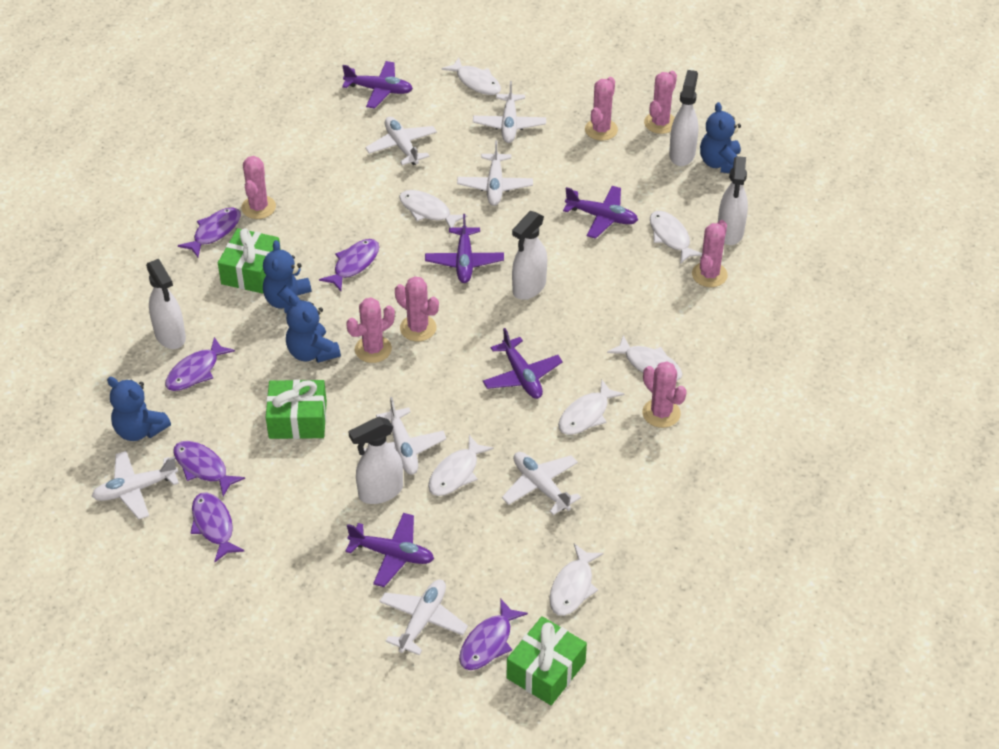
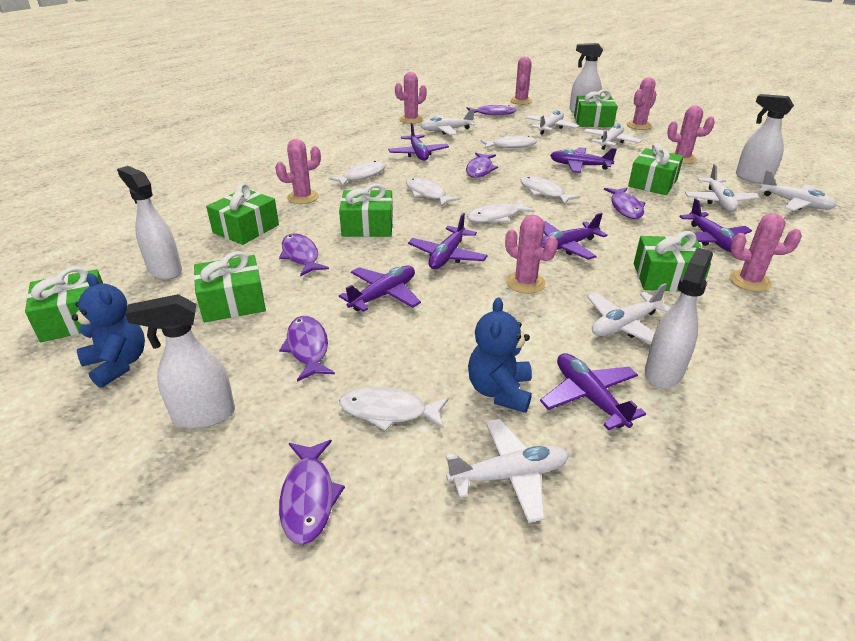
blue teddy bear: 4 -> 2
green gift: 3 -> 7
purple plane: 5 -> 7
white fish: 7 -> 6

